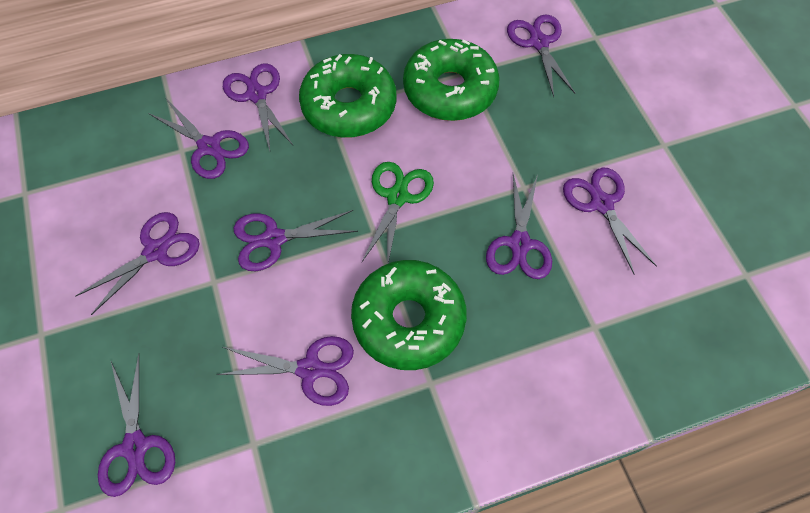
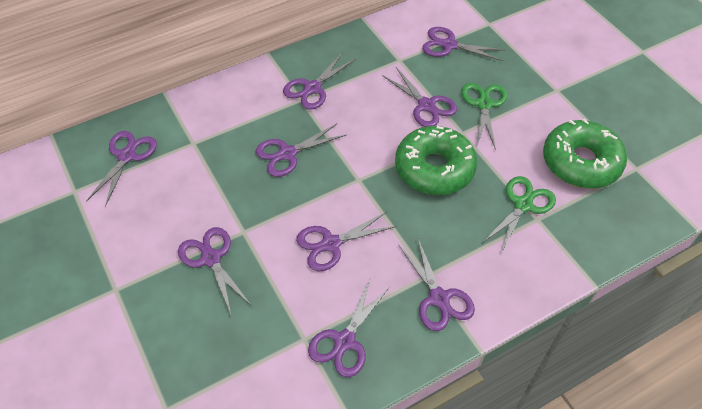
green donut: 3 -> 2
green scissors: 1 -> 2

